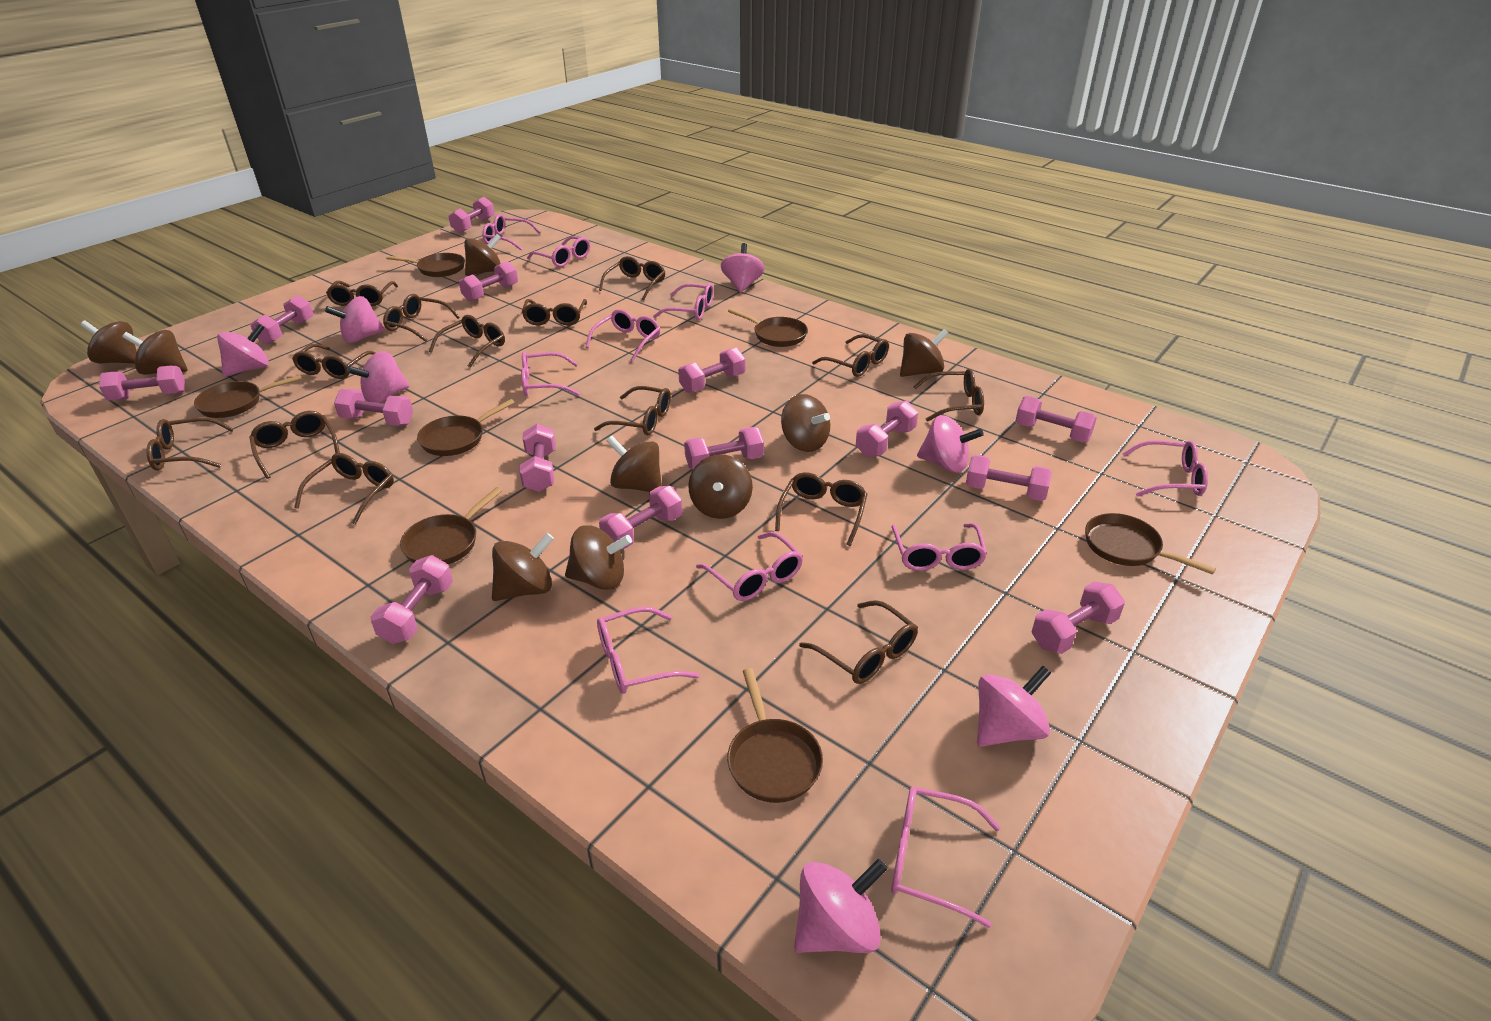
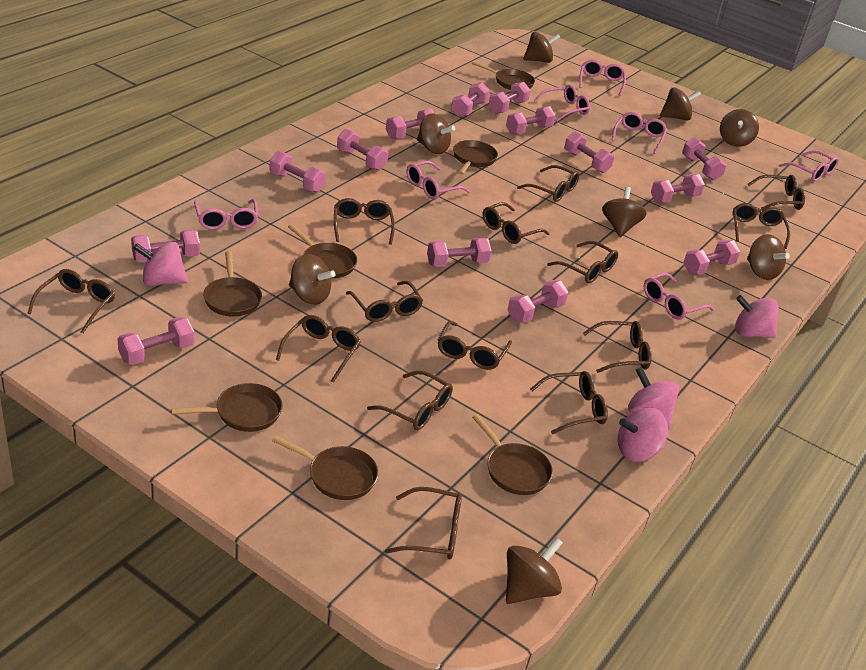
brown spinning top: 9 -> 8
pink glasses: 10 -> 7
pink spinning top: 7 -> 4

